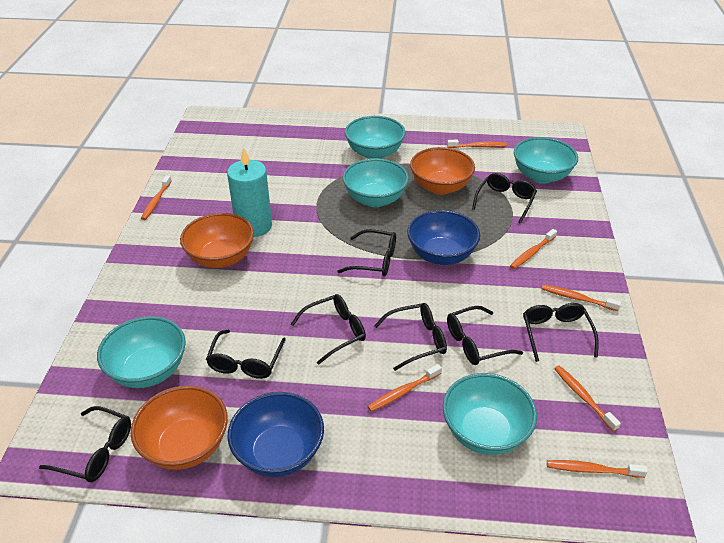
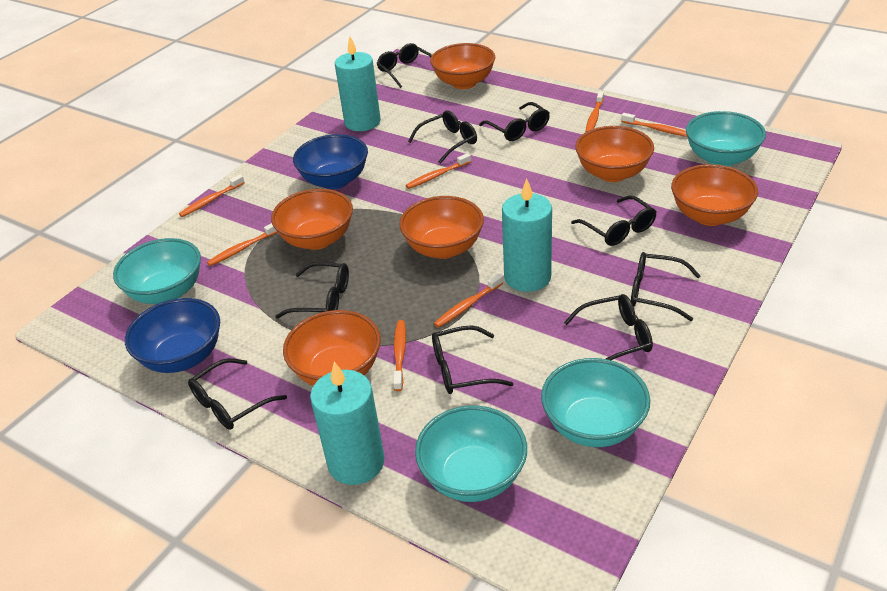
black glasses: 8 -> 9
orange bowl: 3 -> 6
turquoise bowl: 5 -> 4
turquoise candle: 1 -> 3

